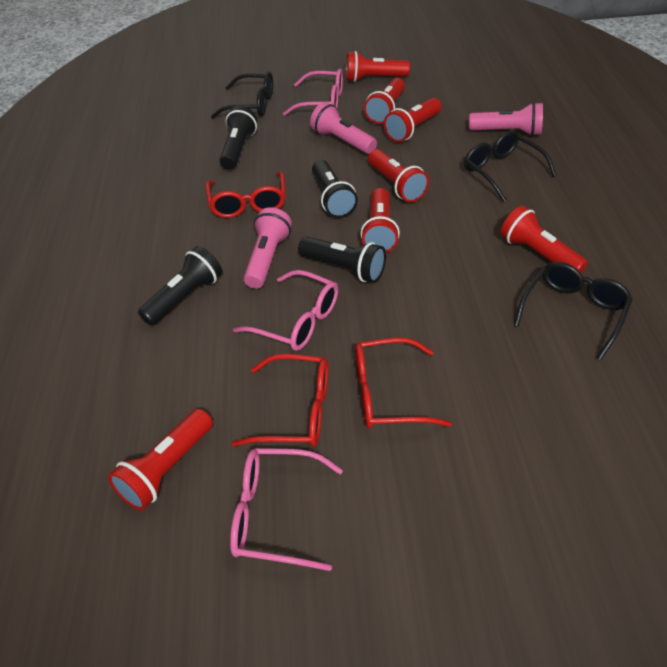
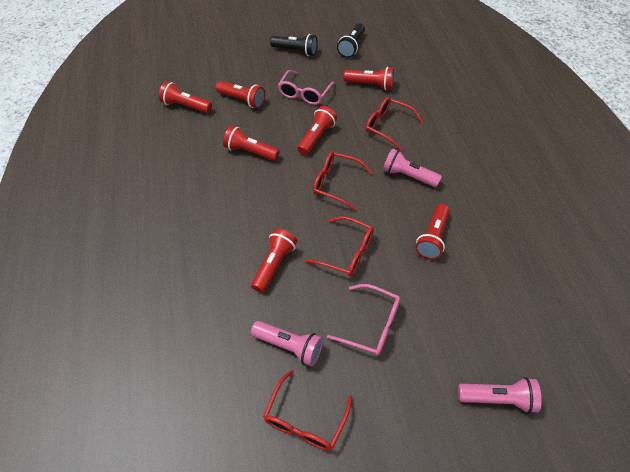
black flashlight: 4 -> 2
black glasses: 3 -> 0
pink glasses: 3 -> 2
red glasses: 3 -> 4

